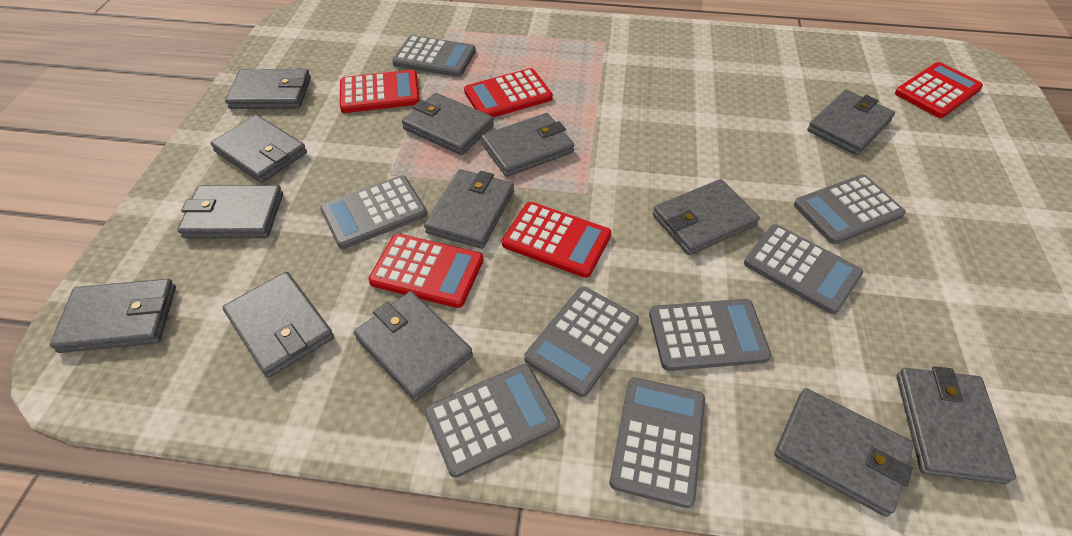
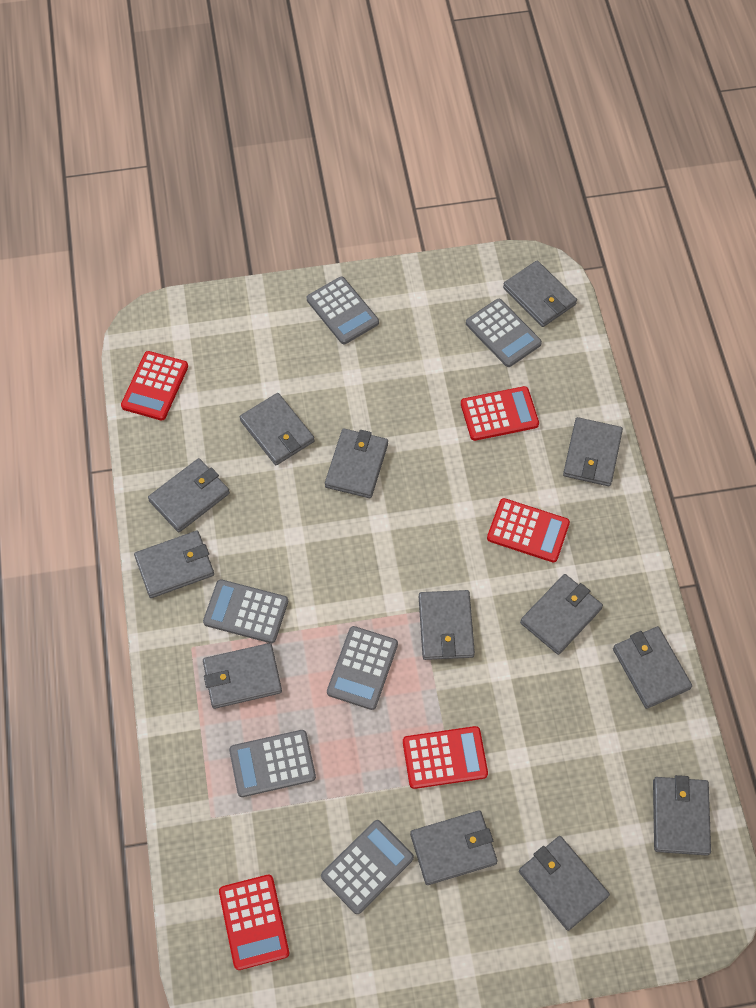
grey calculator: 8 -> 6

